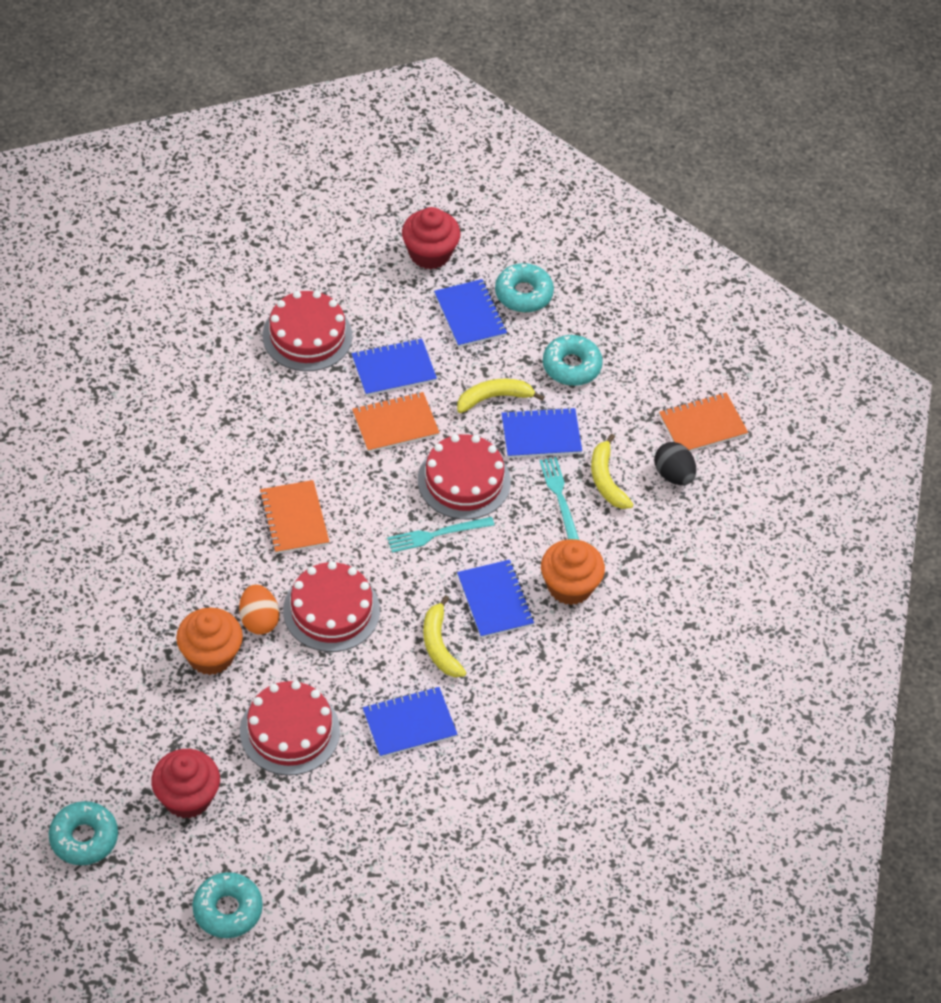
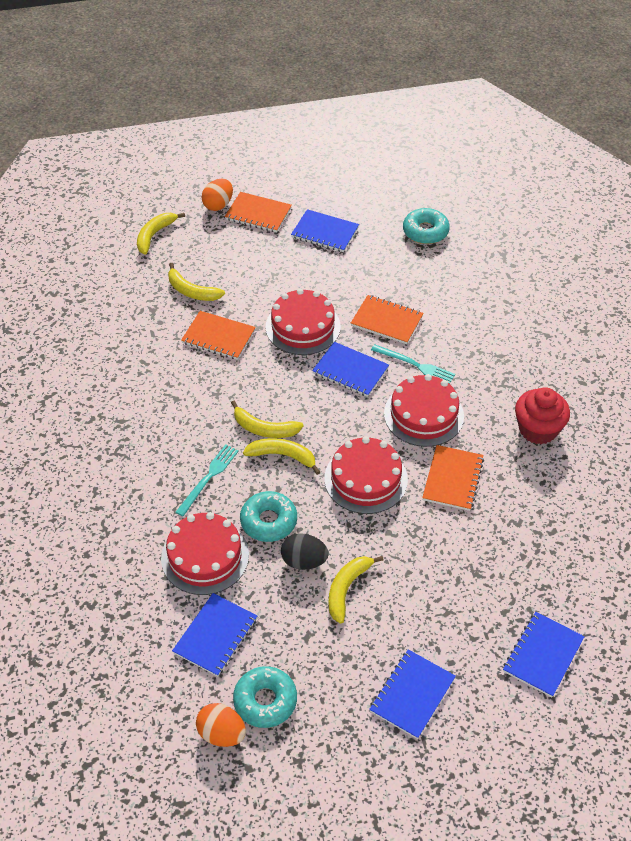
orange cupcake: 2 -> 0
orange egg: 1 -> 2
orange notebook: 3 -> 4
red cupcake: 2 -> 1
turquoise donut: 4 -> 3
yellow banana: 3 -> 5

